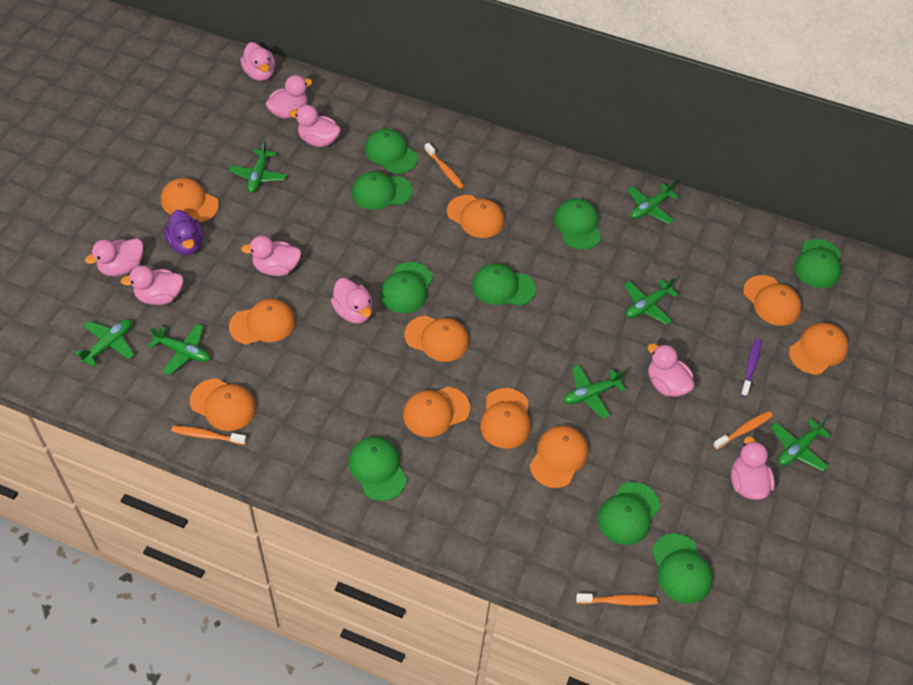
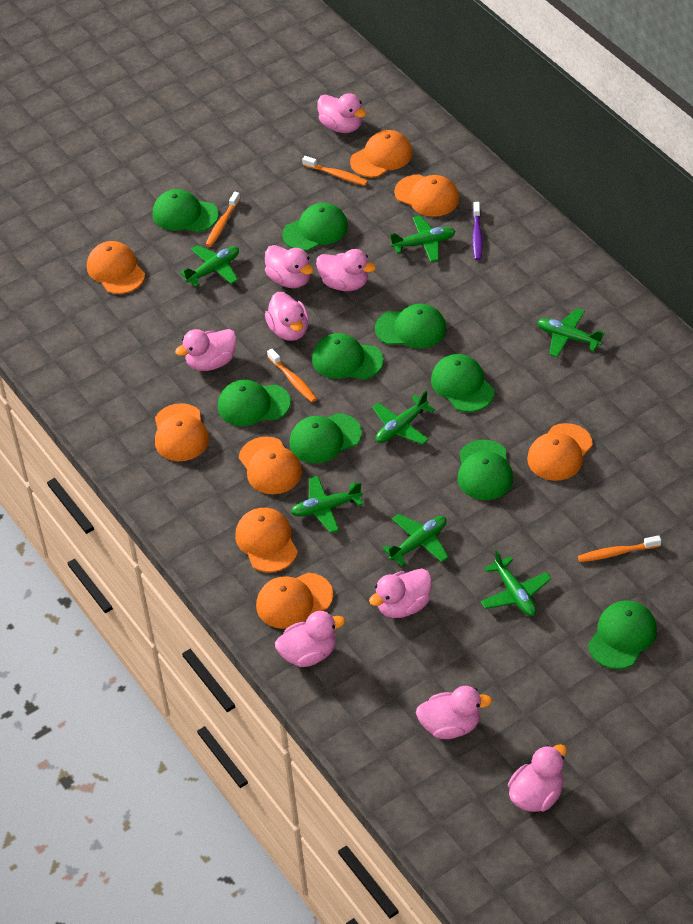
orange cap: 10 -> 8
purple duck: 1 -> 0

